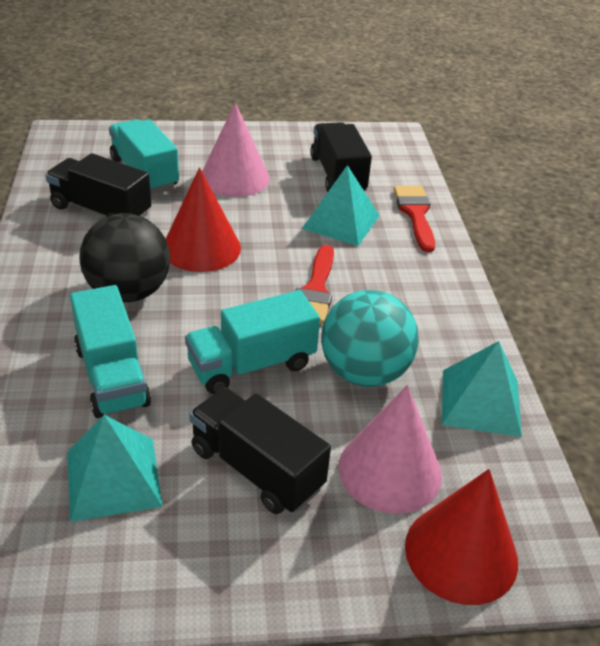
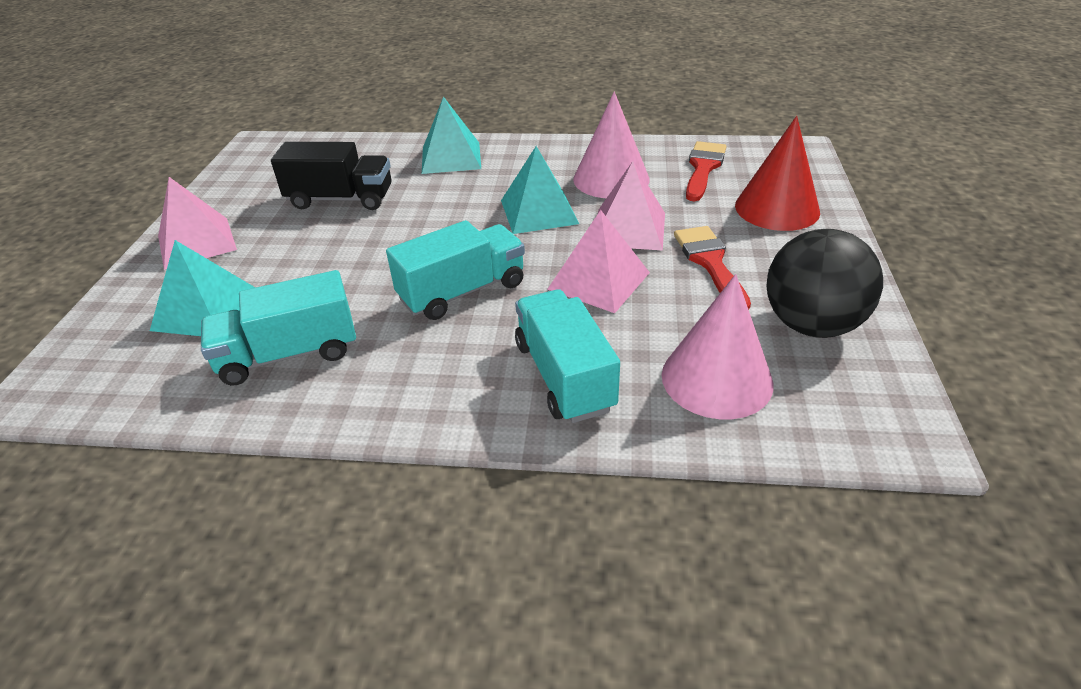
black truck: 3 -> 1
pink pyramid: 0 -> 3
red cone: 2 -> 1
turquoise ball: 1 -> 0

